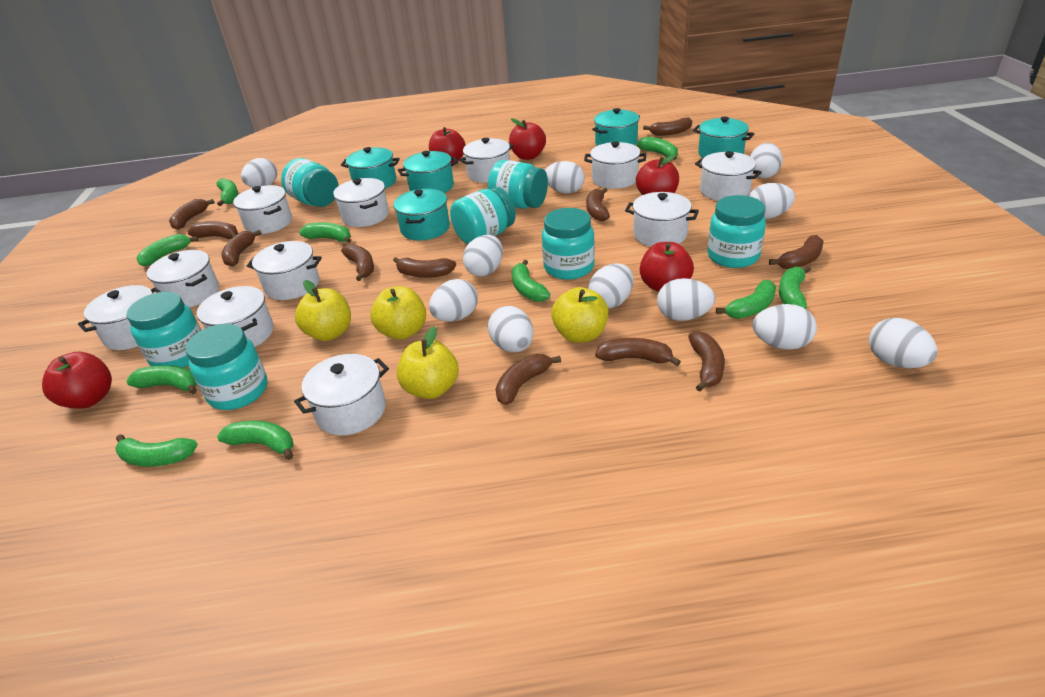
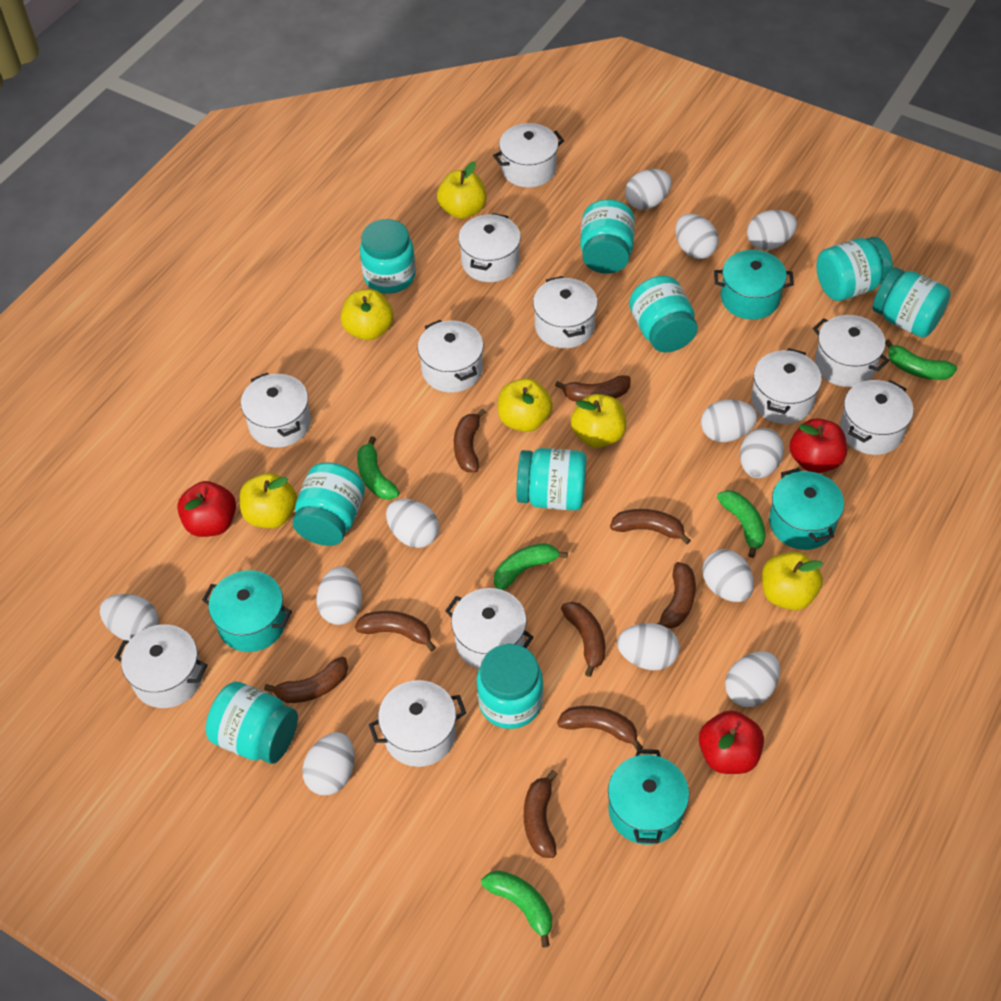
brown banana: 11 -> 9
green banana: 10 -> 5
red apple: 5 -> 3
turquoise jar: 7 -> 9
turquoise pot: 5 -> 4
white egg: 11 -> 12
yellow apple: 4 -> 6

